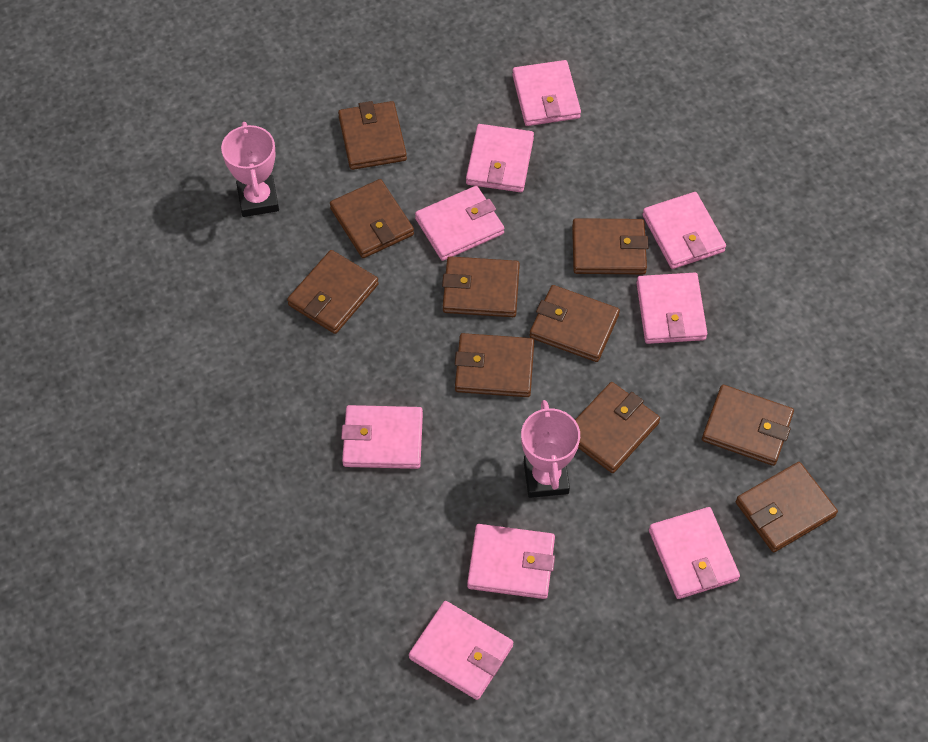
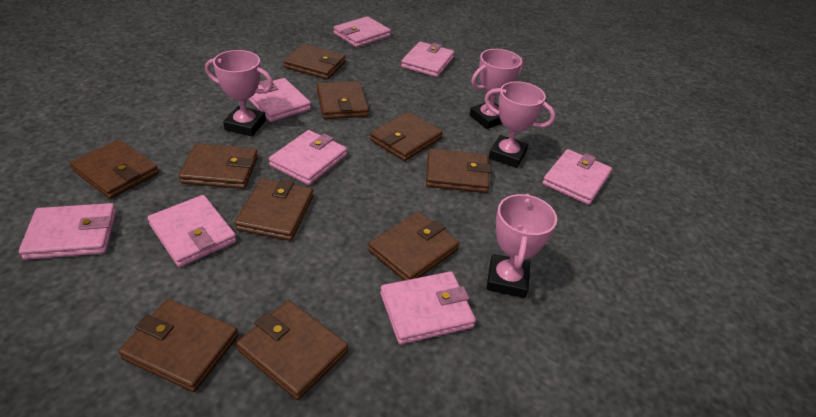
pink trophy: 2 -> 4
pink wallet: 9 -> 8

